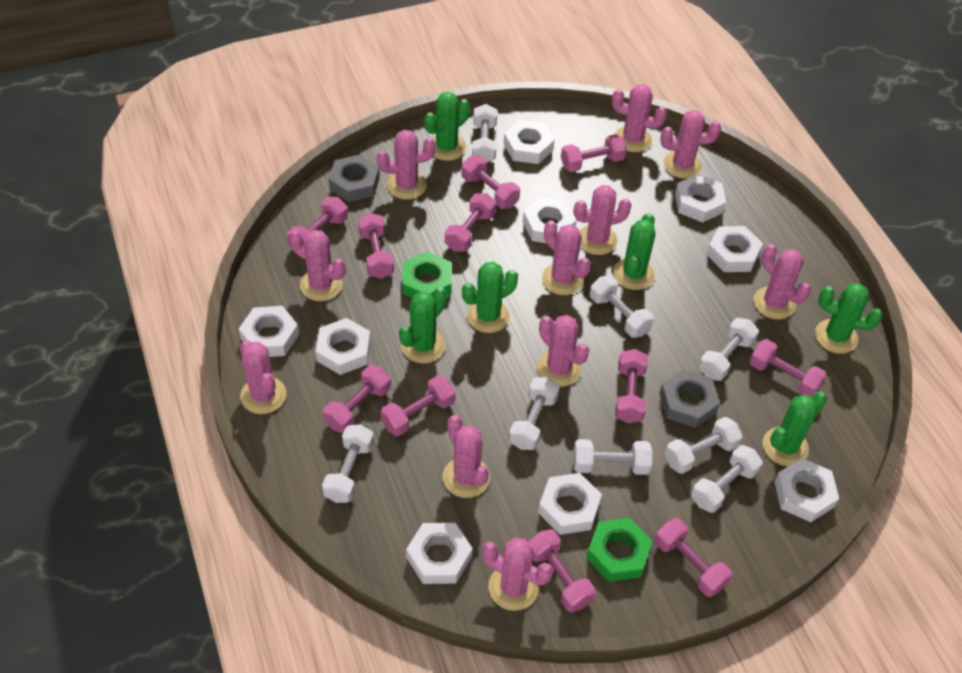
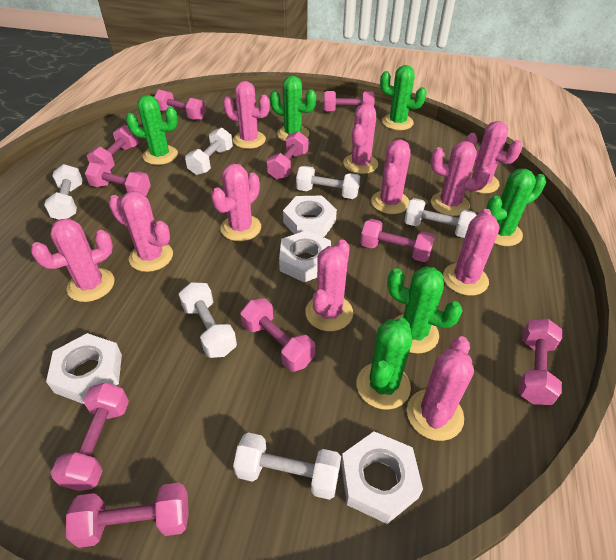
green nut: 2 -> 0
grey nut: 2 -> 0
pink dumbbell: 11 -> 10
white dumbbell: 8 -> 6
white nut: 9 -> 4

